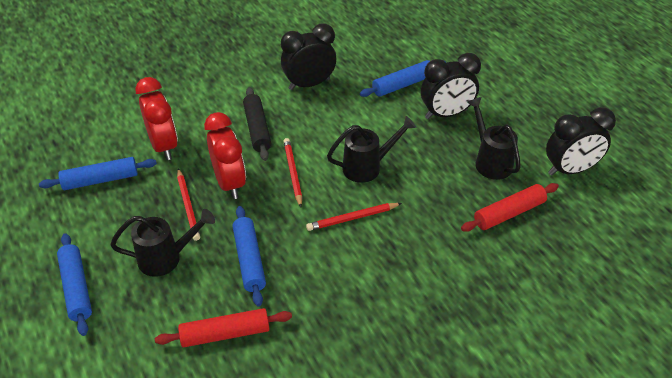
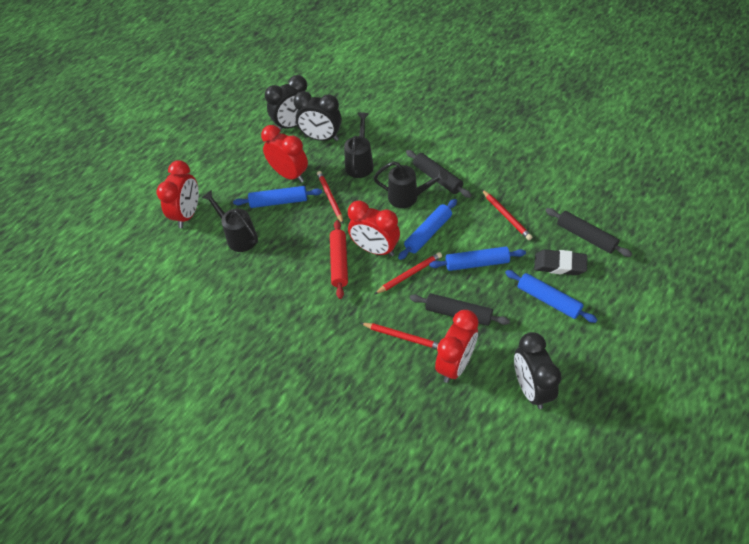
black eraser: 0 -> 1
black rolling pin: 1 -> 3
red clock: 2 -> 4
red pencil: 3 -> 4
red rolling pin: 2 -> 1

